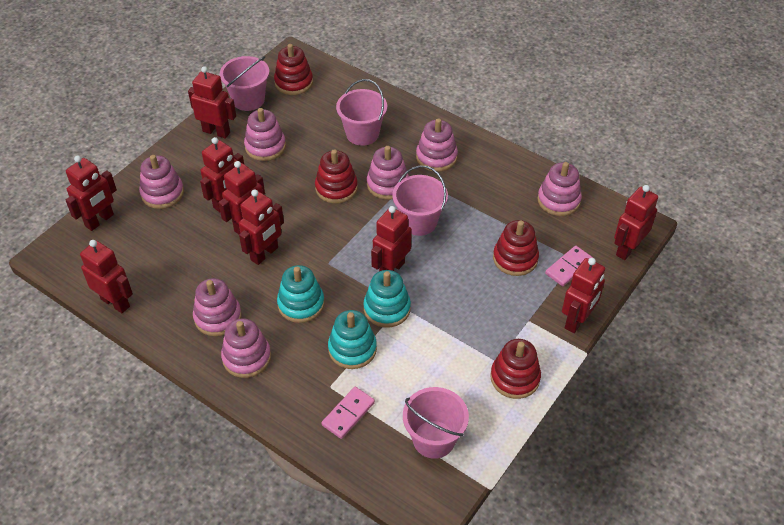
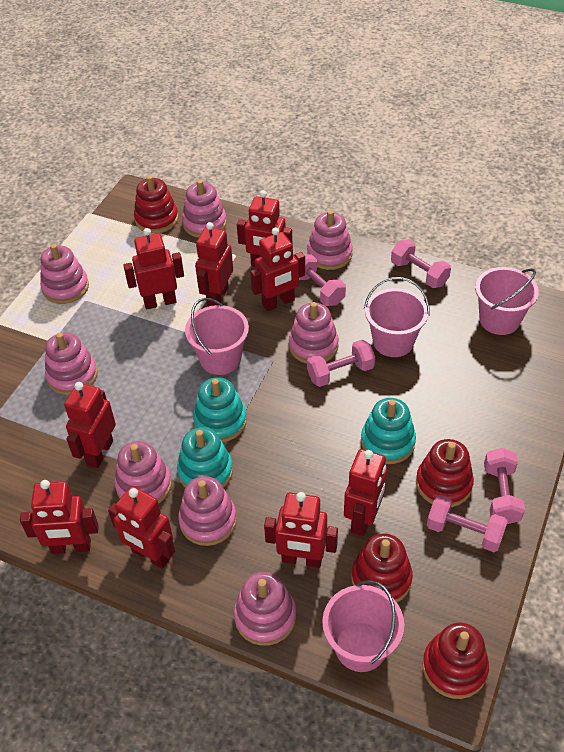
pink domino: 2 -> 0
pink dumbbell: 0 -> 5
pink stacking toy: 7 -> 8

